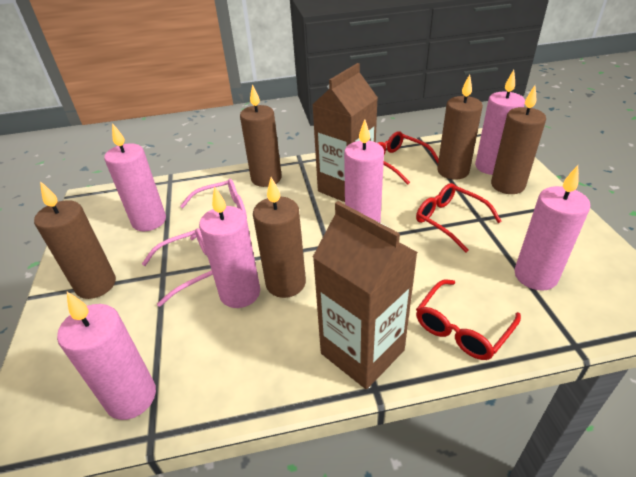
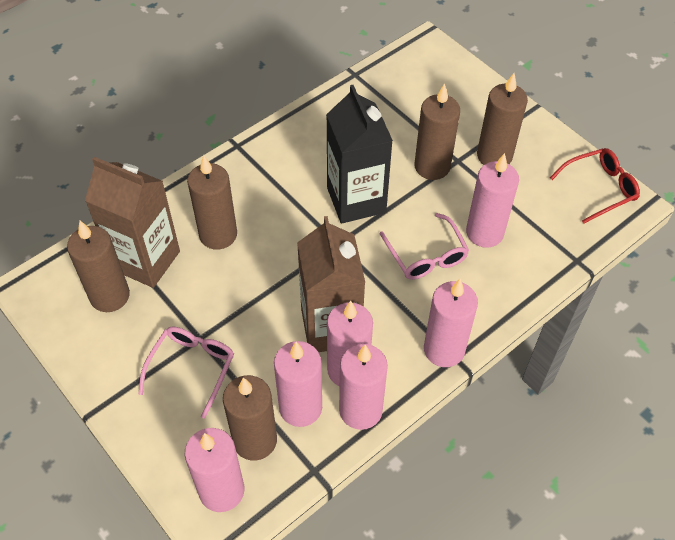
black carton: 0 -> 1
red glasses: 3 -> 1

